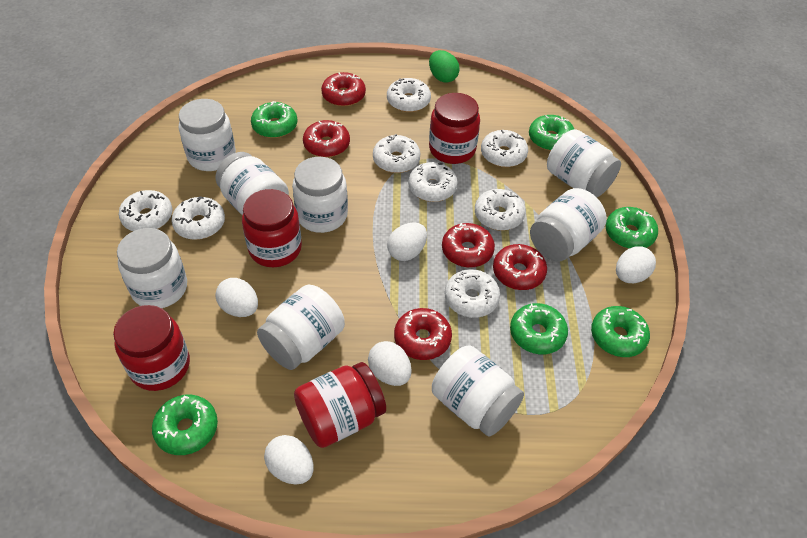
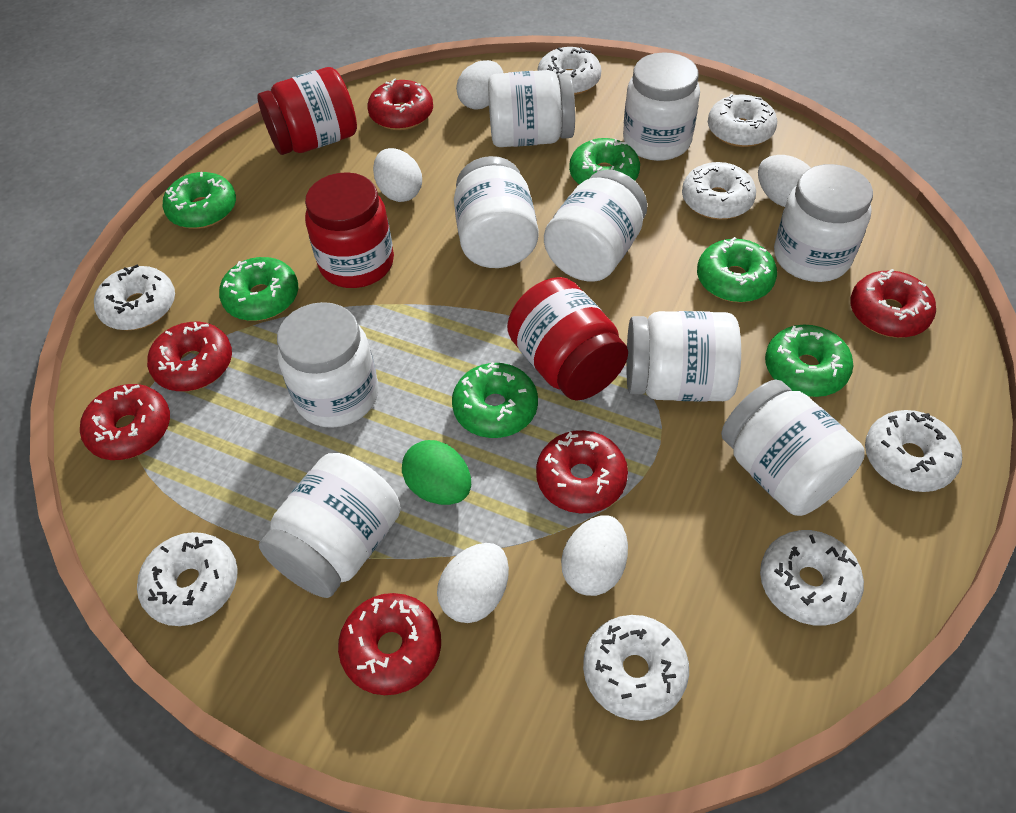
red donut: 5 -> 6
red jar: 4 -> 3
white jar: 8 -> 9

